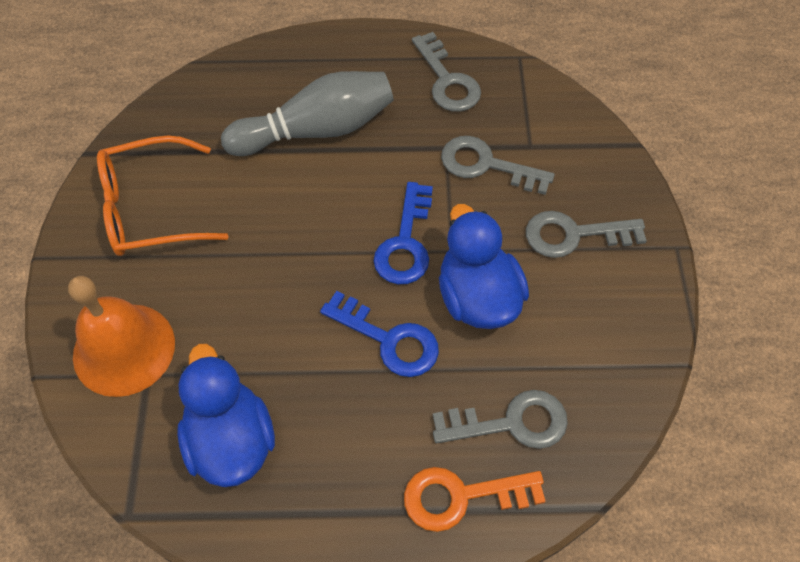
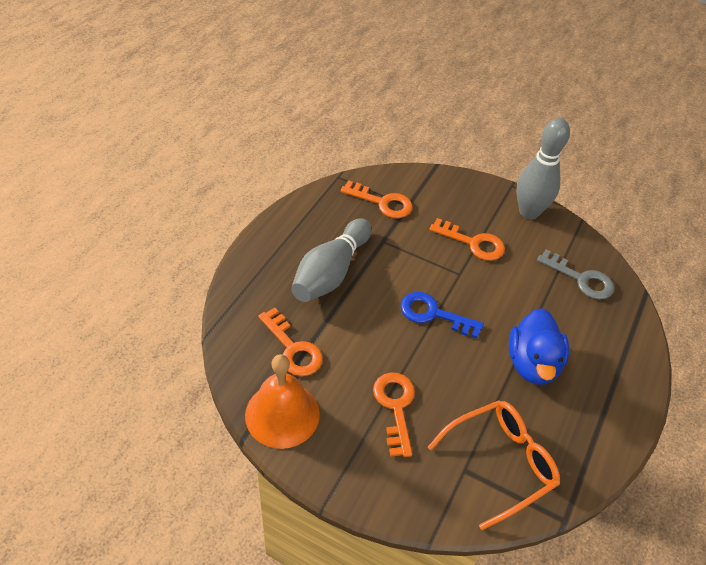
blue duck: 2 -> 1
blue key: 2 -> 1
grey bowling pin: 1 -> 2
grey key: 4 -> 1
orange key: 1 -> 4

